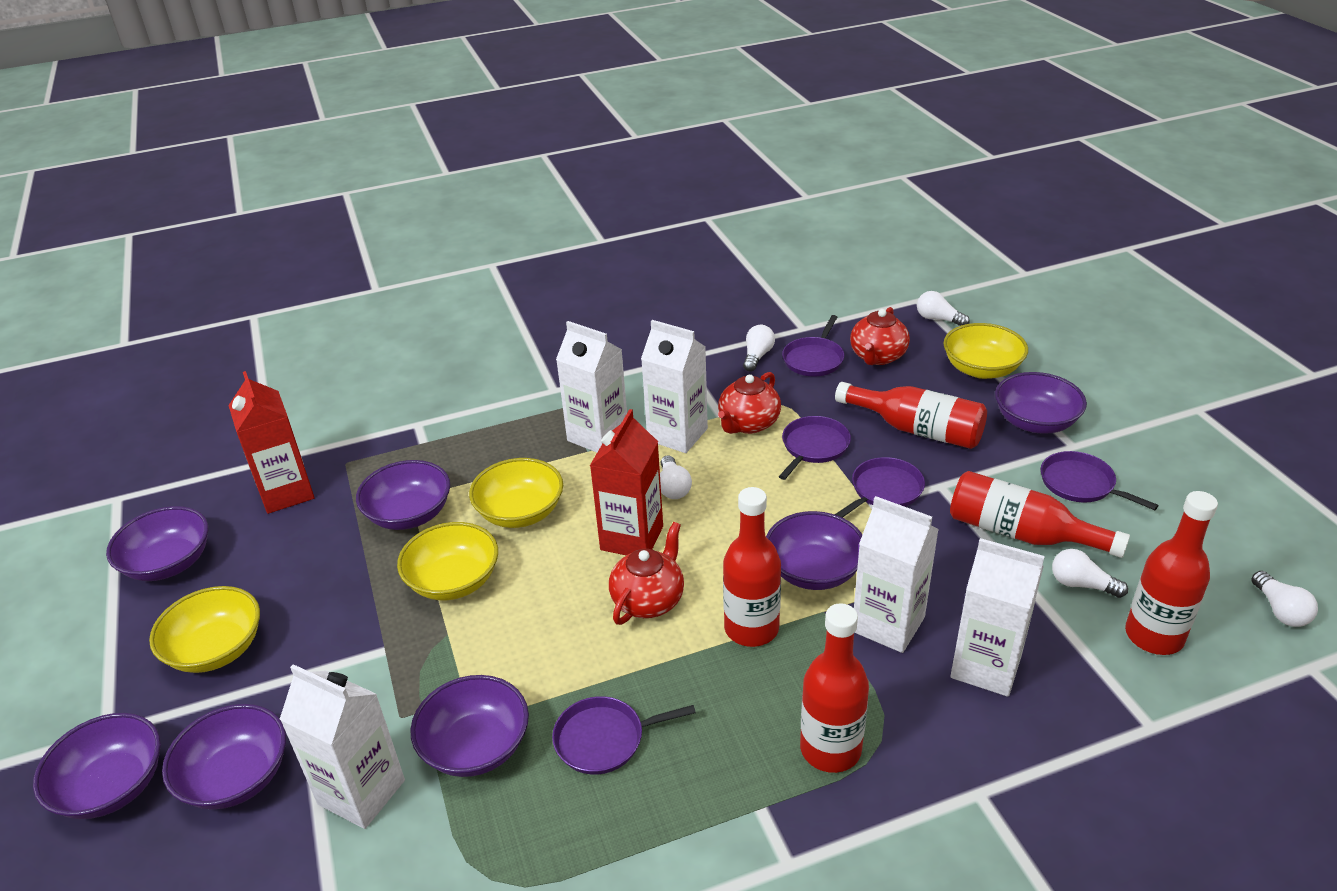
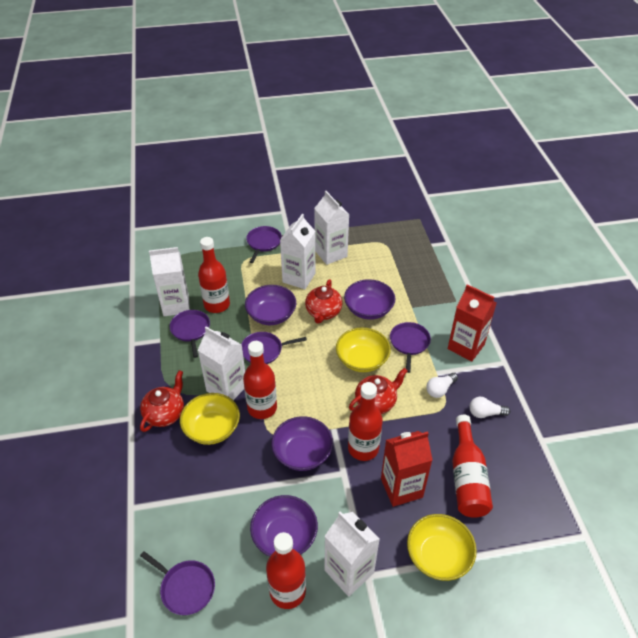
purple bowl: 7 -> 4
white light bulb: 5 -> 2
yellow bowl: 4 -> 3

